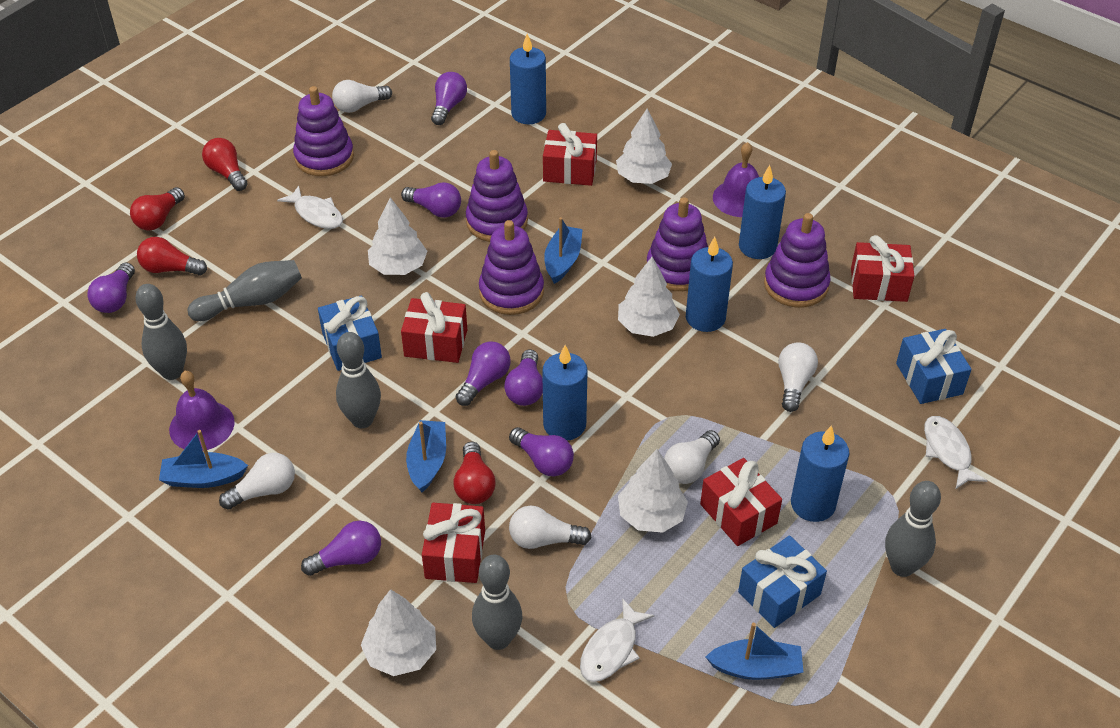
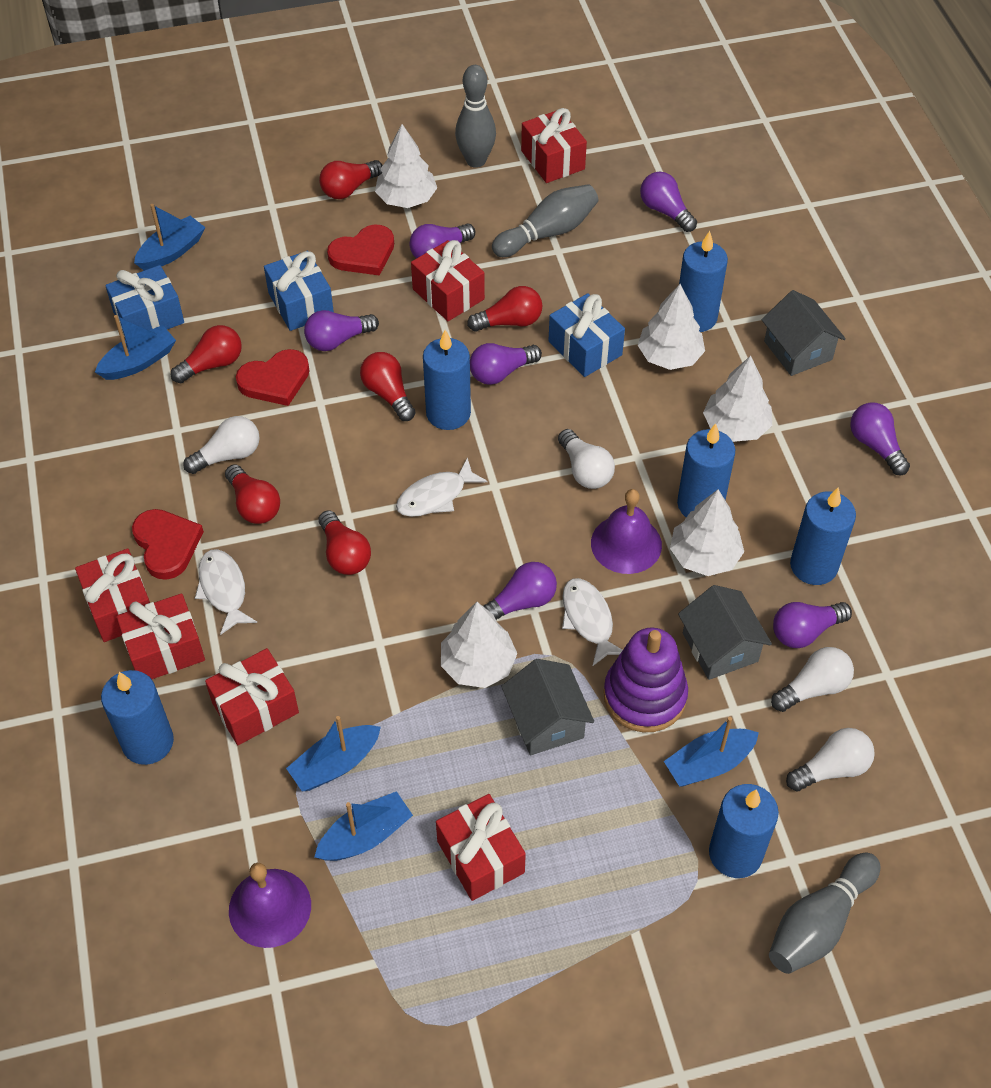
blue boat: 4 -> 5
blue candle: 5 -> 6
grey bowling pin: 5 -> 3
grey house: 0 -> 3
purple stacking toy: 5 -> 1
red gift: 5 -> 6
red heart: 0 -> 3
red light bulb: 4 -> 6
white light bulb: 5 -> 4

